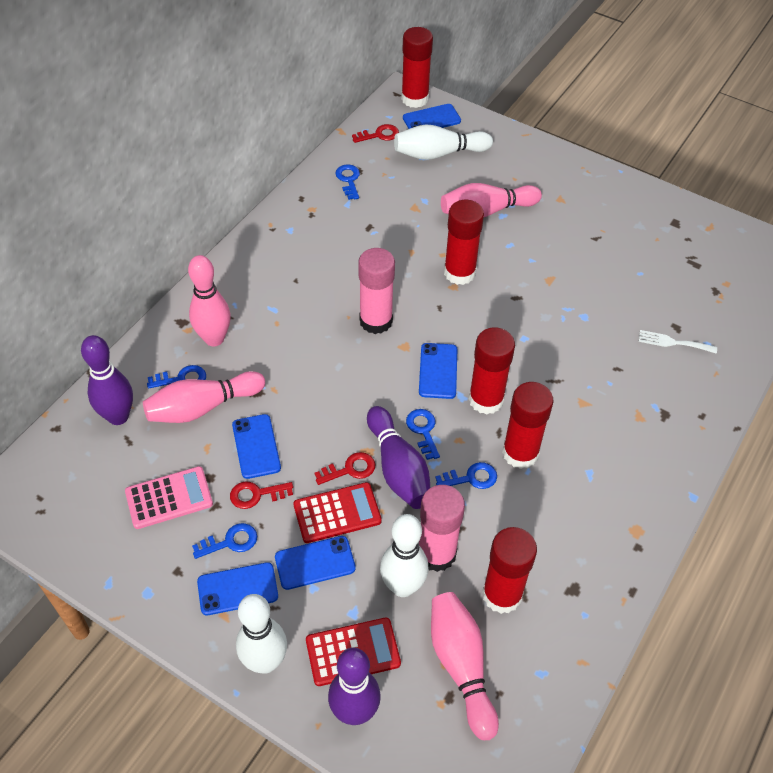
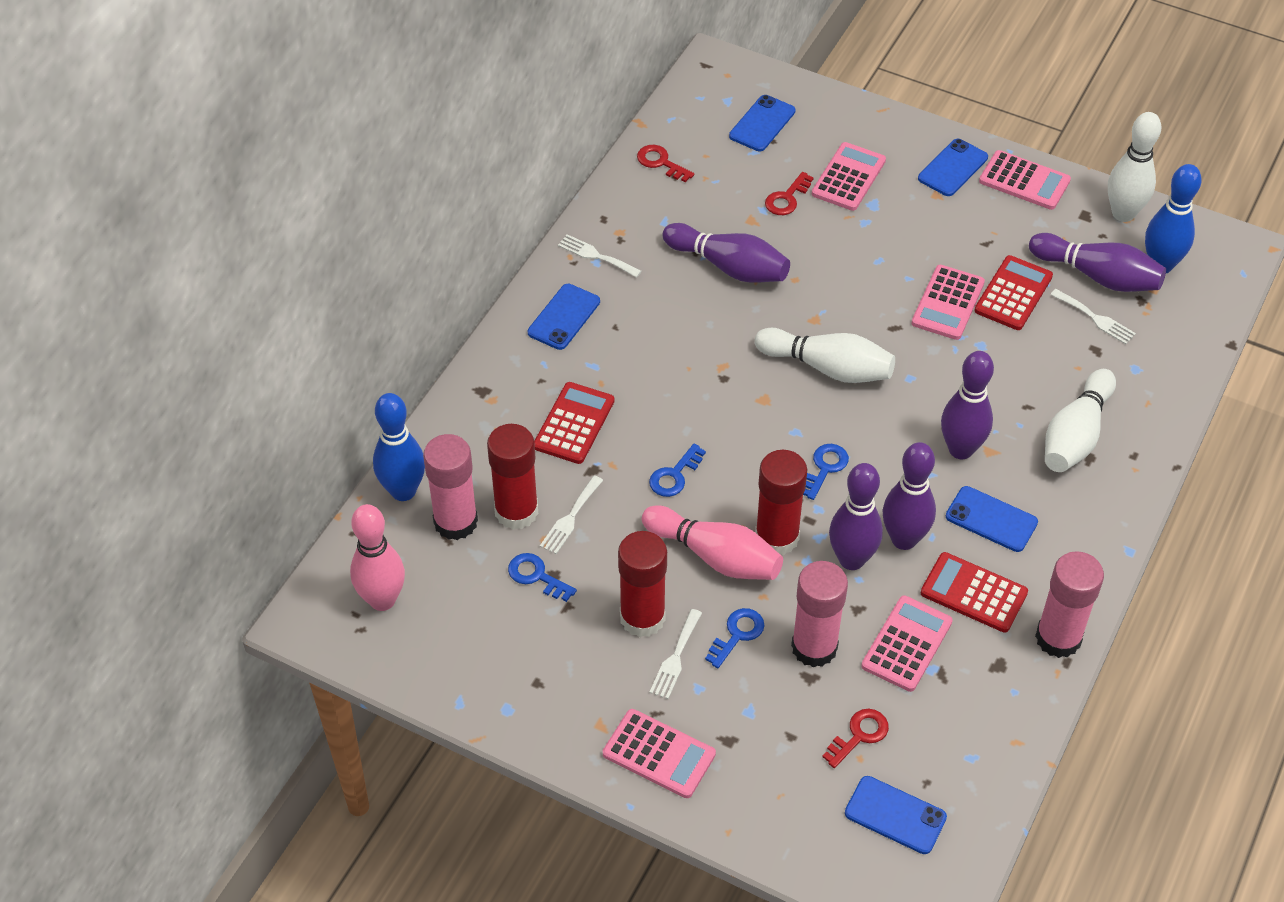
blue bowling pin: 0 -> 2
blue key: 5 -> 4
pink bowling pin: 4 -> 2
pink calculator: 1 -> 5
pink glue stick: 2 -> 3
purple bowling pin: 3 -> 5
red calculator: 2 -> 3
red glue stick: 5 -> 3
white fork: 1 -> 4

